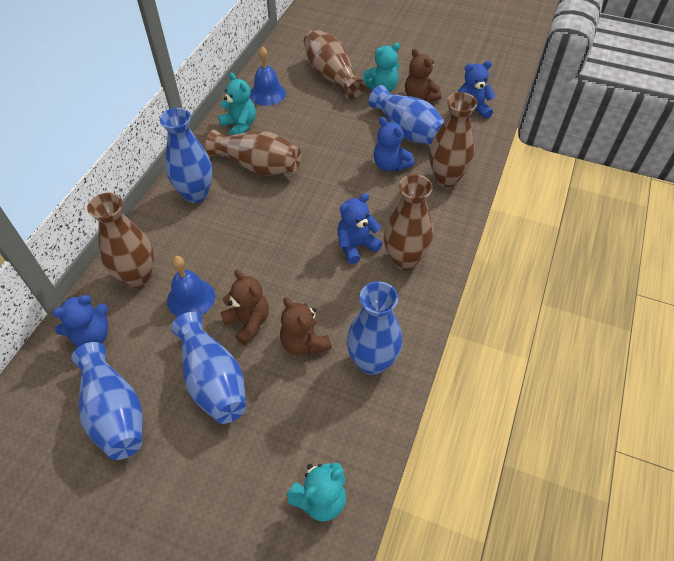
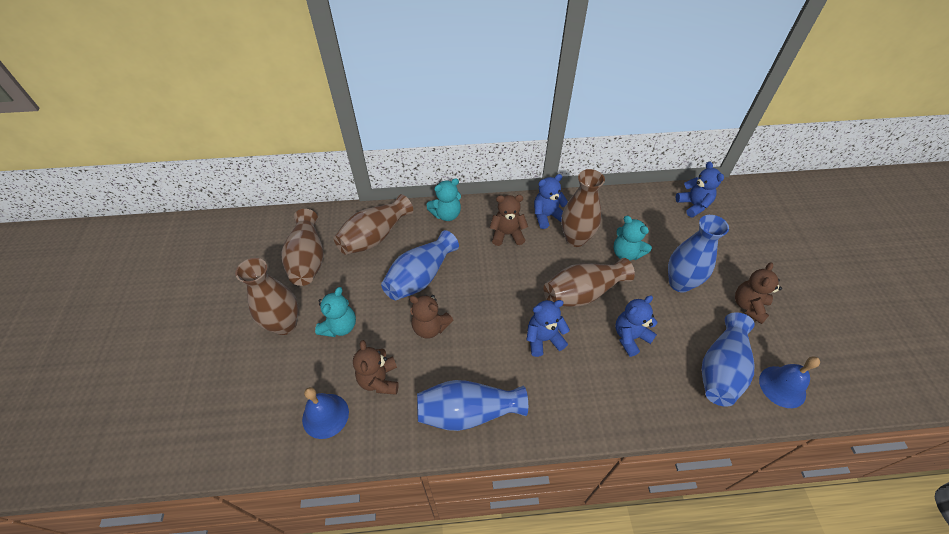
blue vase: 5 -> 4
brown teddy bear: 3 -> 4

